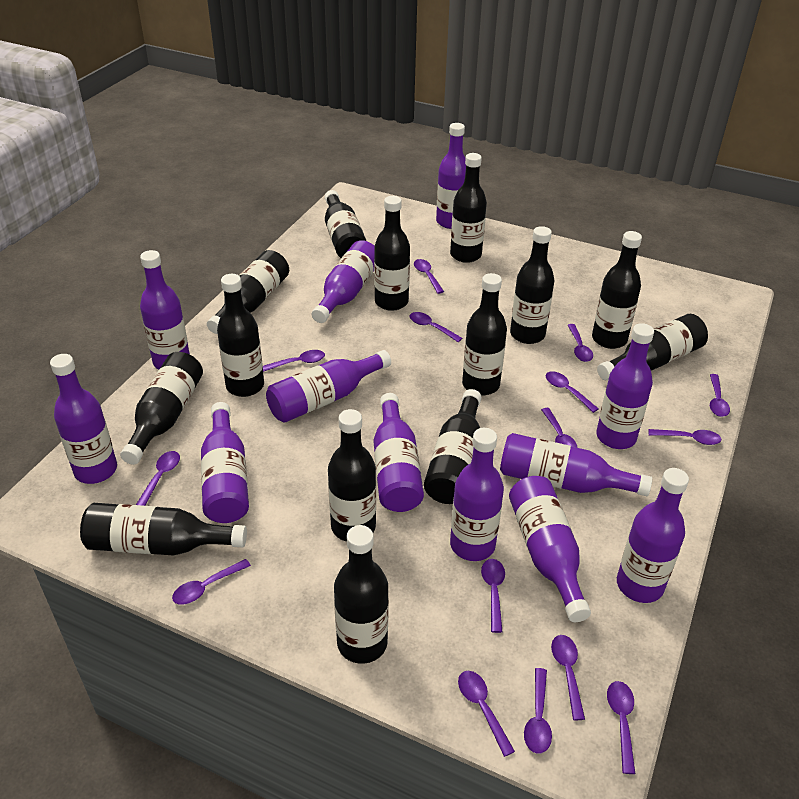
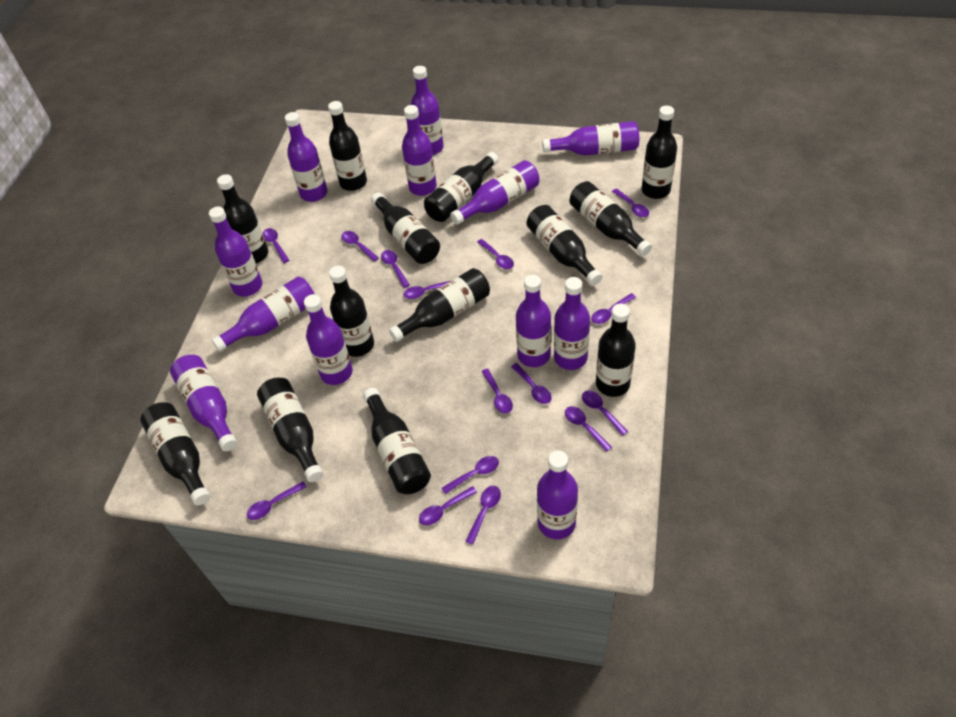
black bottle: 14 -> 13

